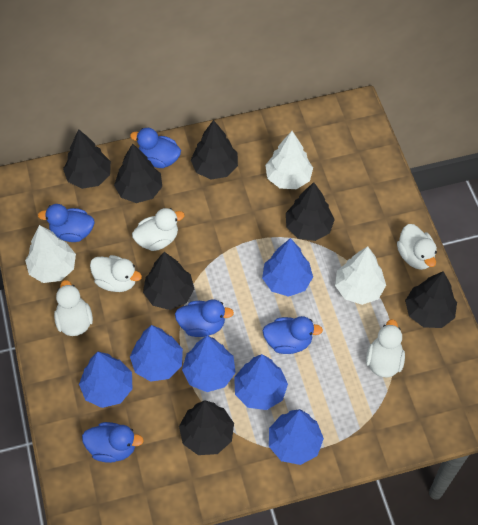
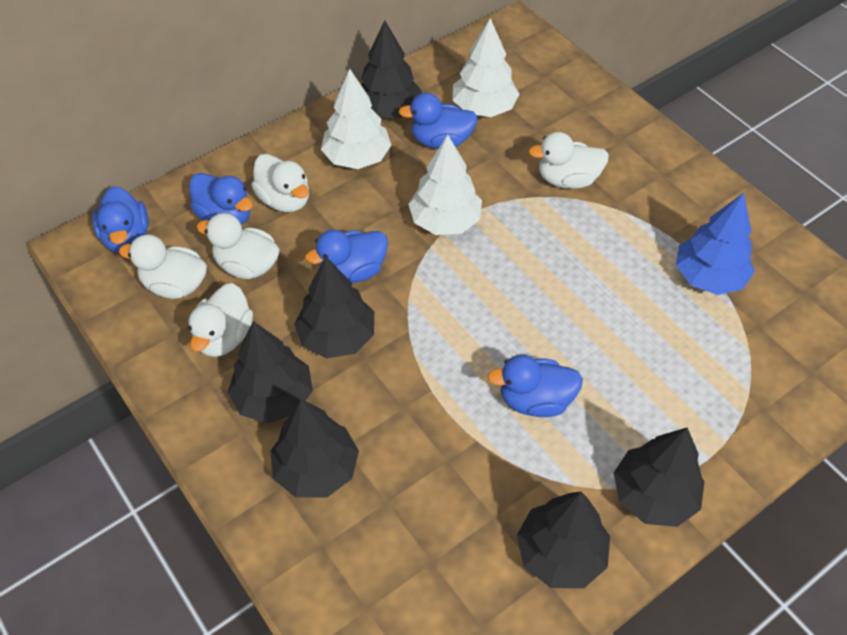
black tree: 7 -> 6
blue tree: 6 -> 1

